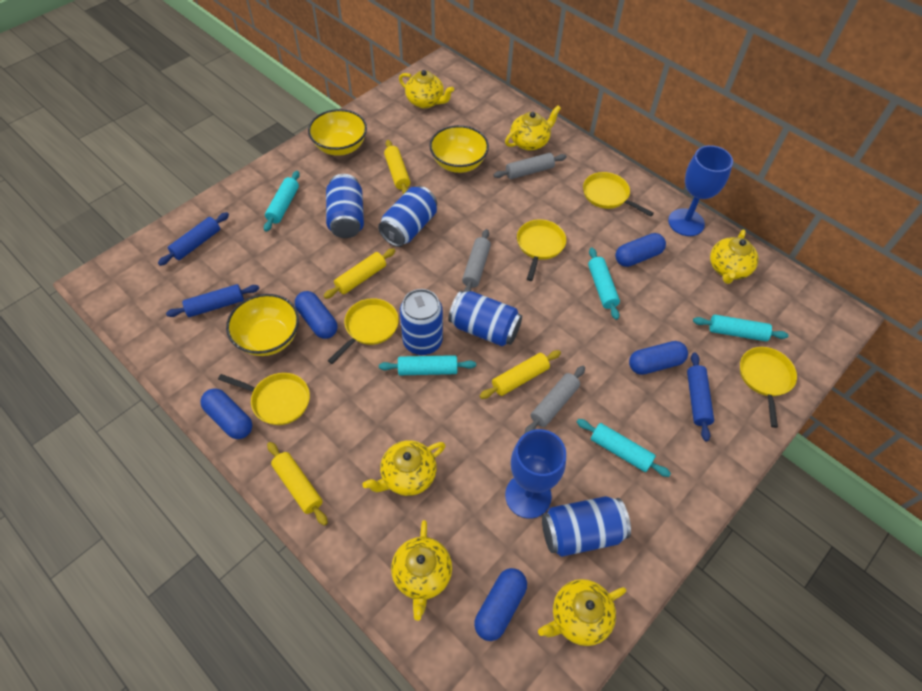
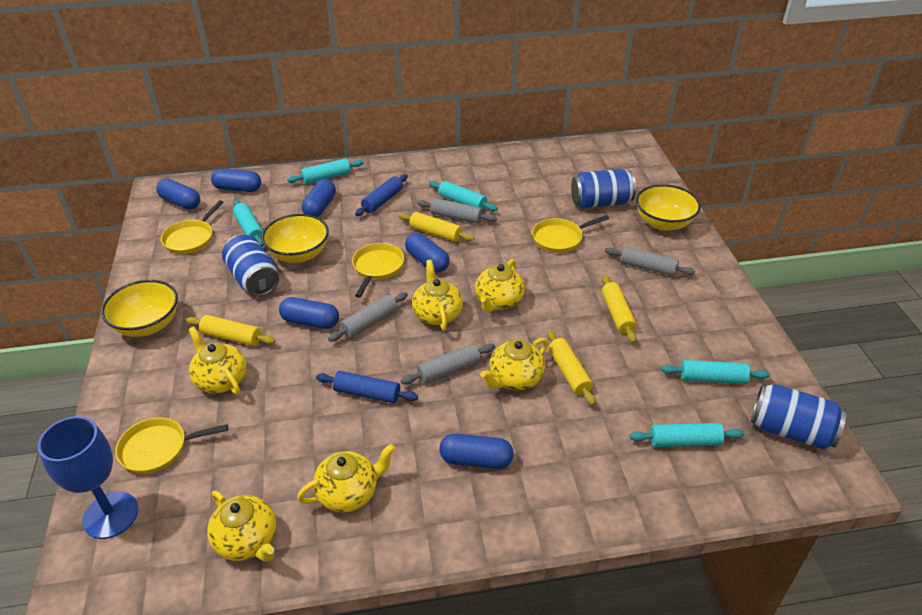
blue can: 5 -> 3
blue capsule: 5 -> 6
blue goblet: 2 -> 1
blue rolling pin: 3 -> 2
grey rolling pin: 3 -> 4
yellow pan: 5 -> 4

